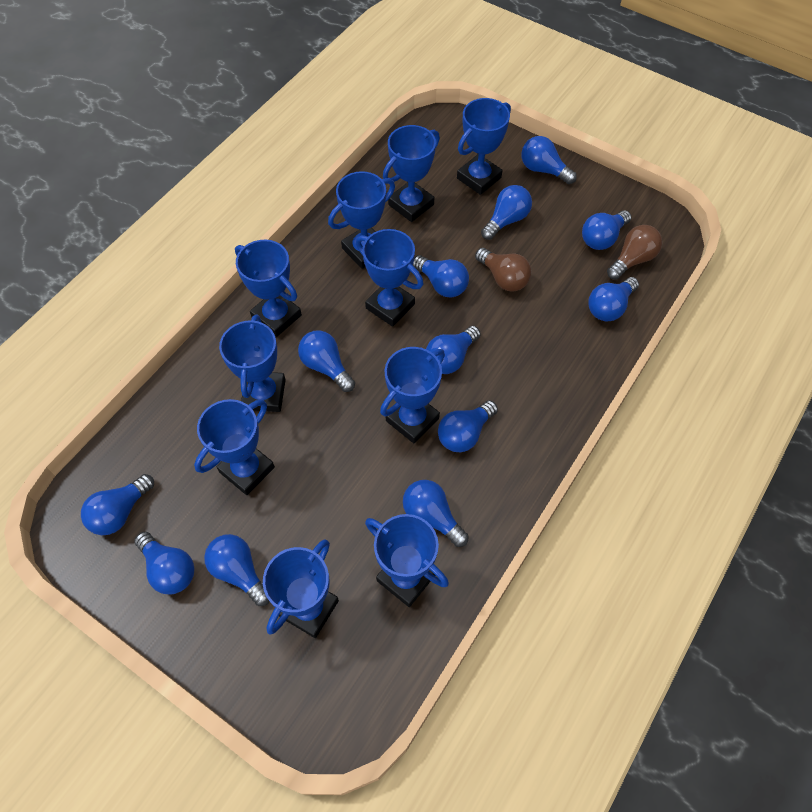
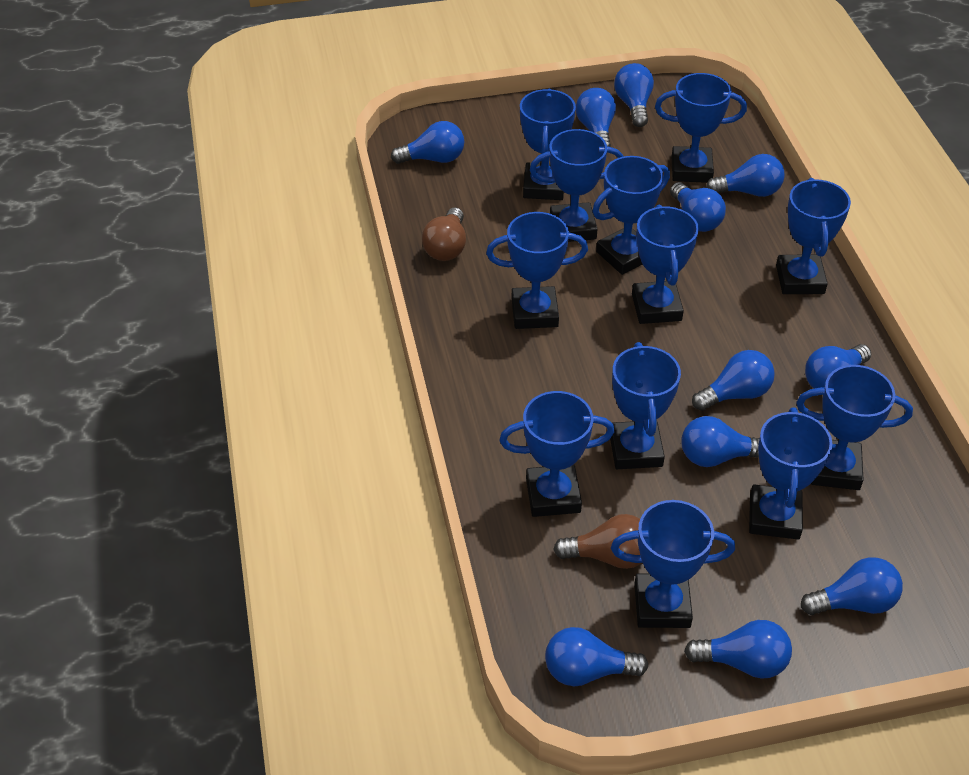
blue light bulb: 12 -> 11
blue trophy: 10 -> 12

